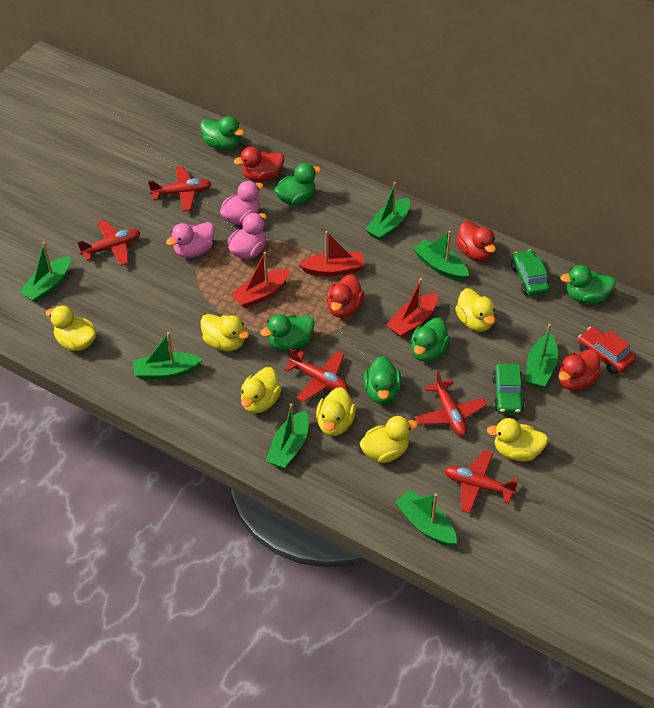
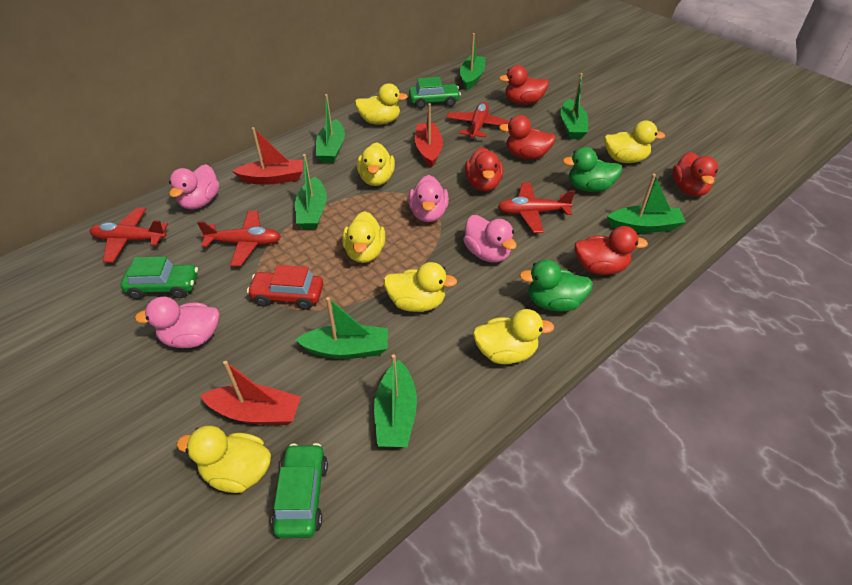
green car: 2 -> 3
green duck: 6 -> 2
pink duck: 3 -> 4
red duck: 4 -> 5
red plane: 5 -> 4

